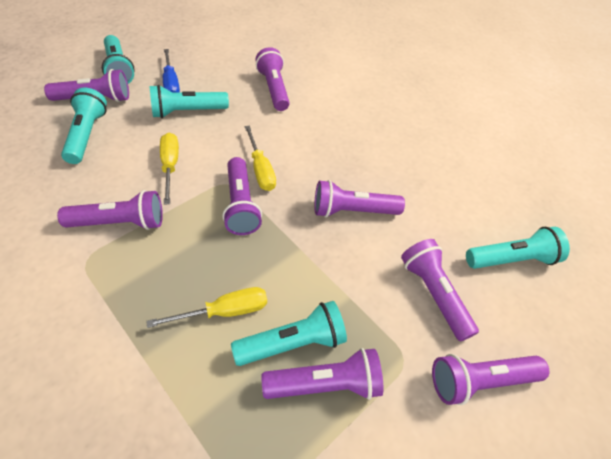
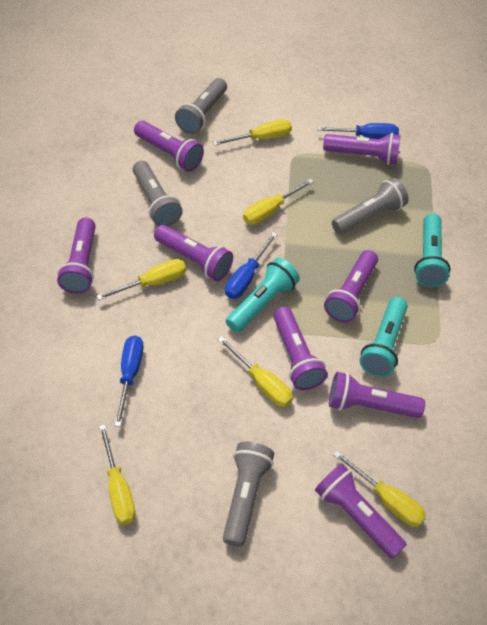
blue screwdriver: 1 -> 3
grey flashlight: 0 -> 4
turquoise flashlight: 5 -> 3
yellow screwdriver: 3 -> 6

